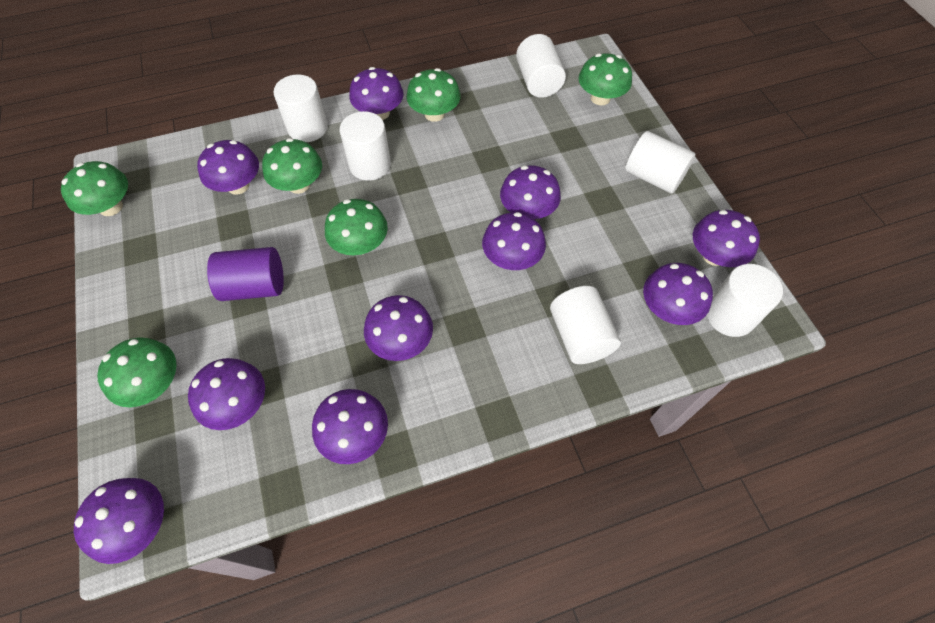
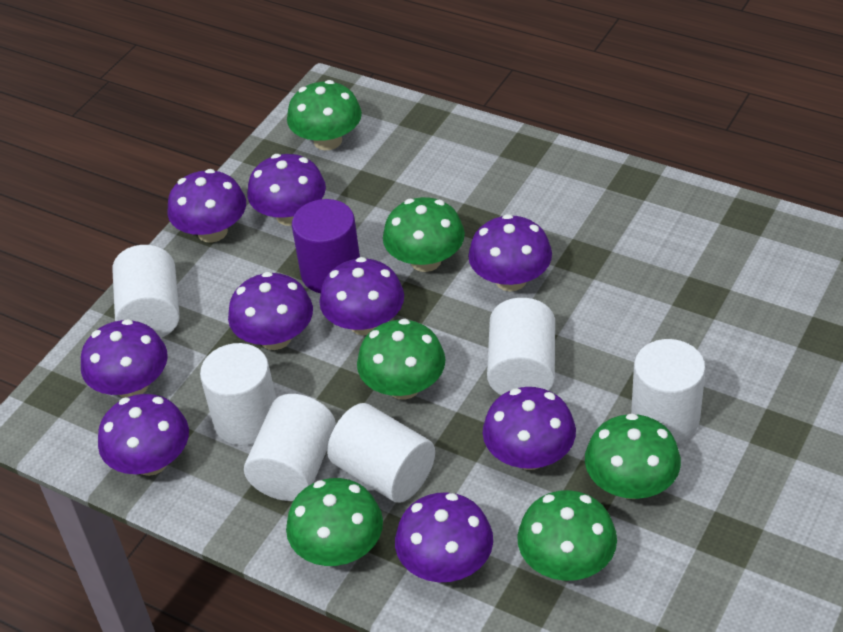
purple mushroom: 10 -> 9

